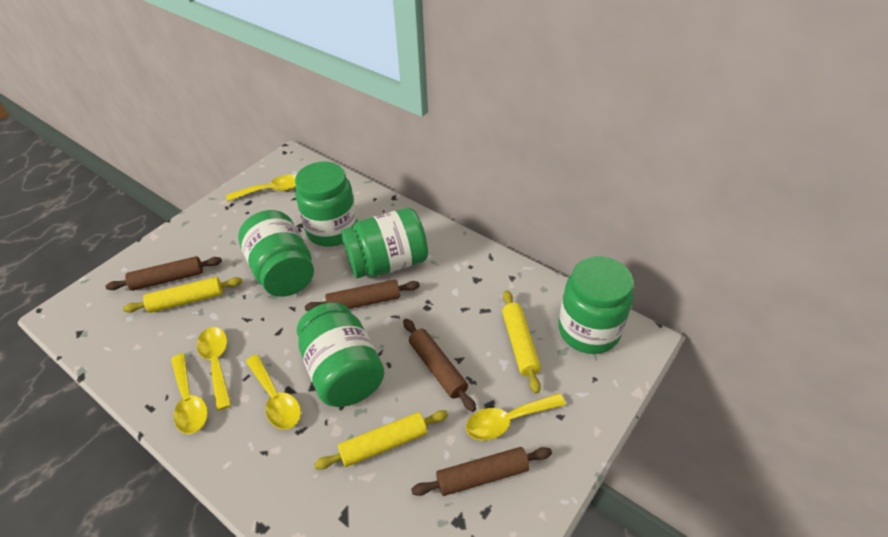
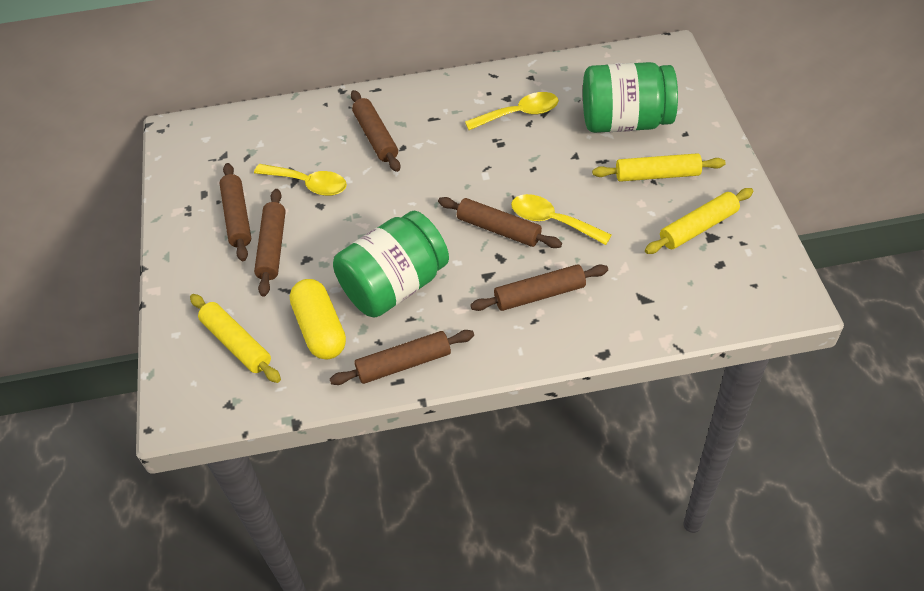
brown rolling pin: 4 -> 6
green jar: 5 -> 2
yellow capsule: 0 -> 1
yellow spoon: 5 -> 3

